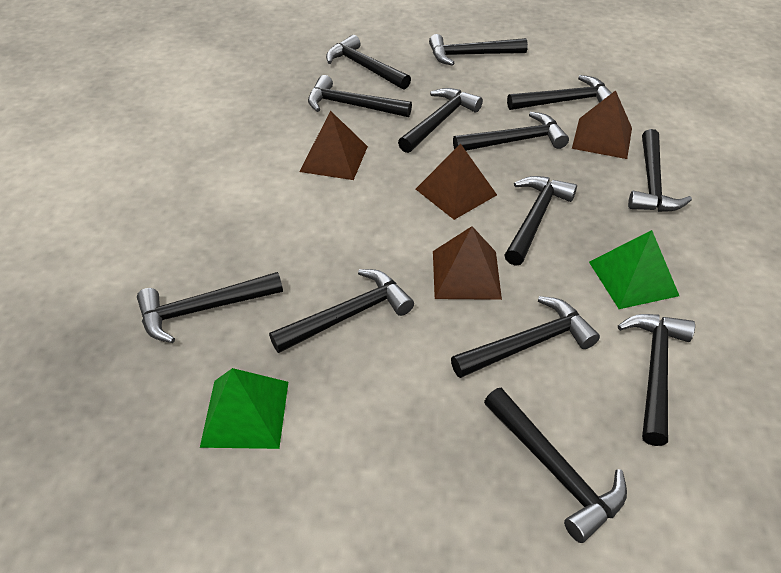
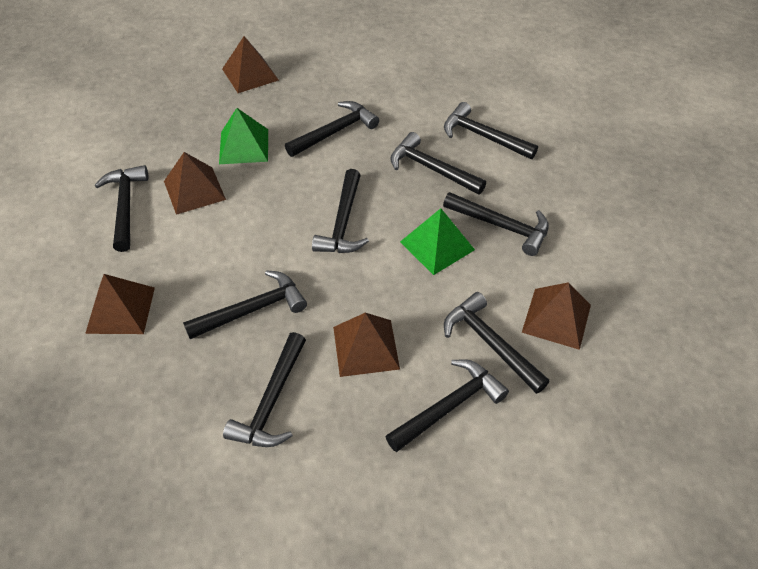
black hammer: 13 -> 10
brown pyramid: 4 -> 5

